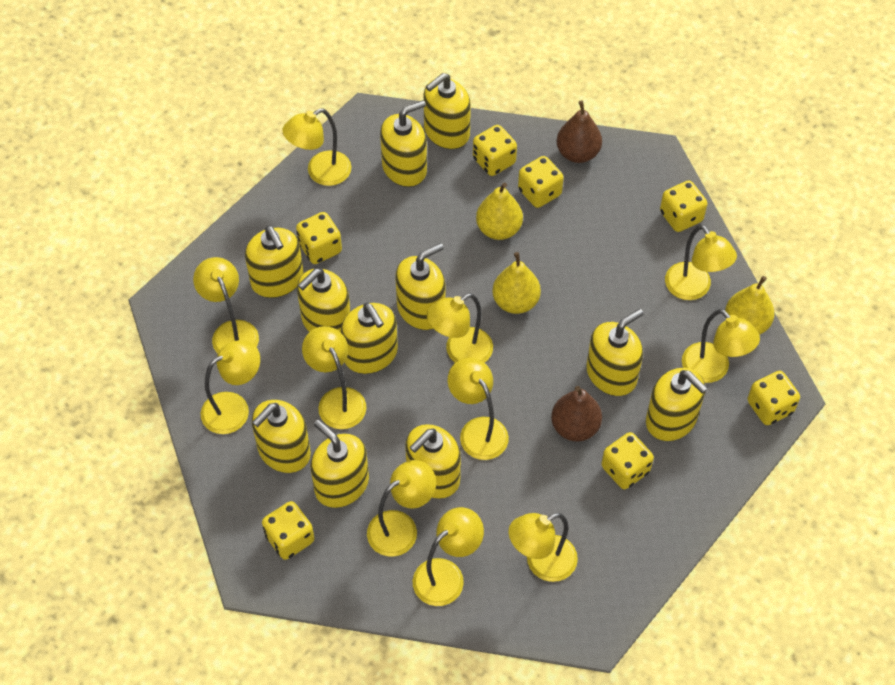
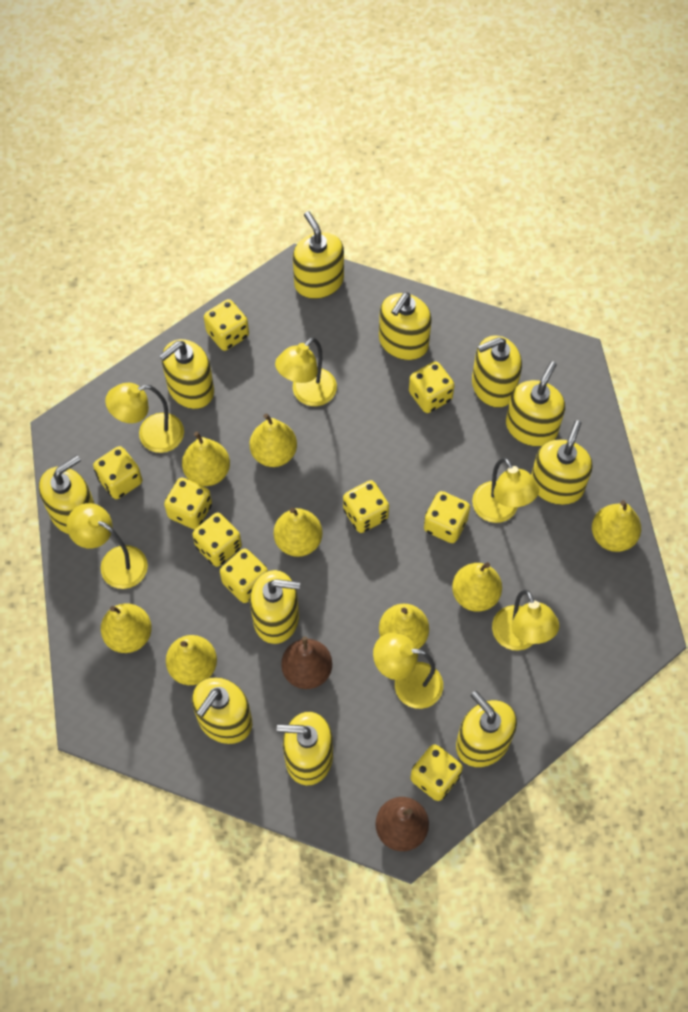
yellow dice: 7 -> 9
yellow lamp: 11 -> 6
yellow pear: 3 -> 8

